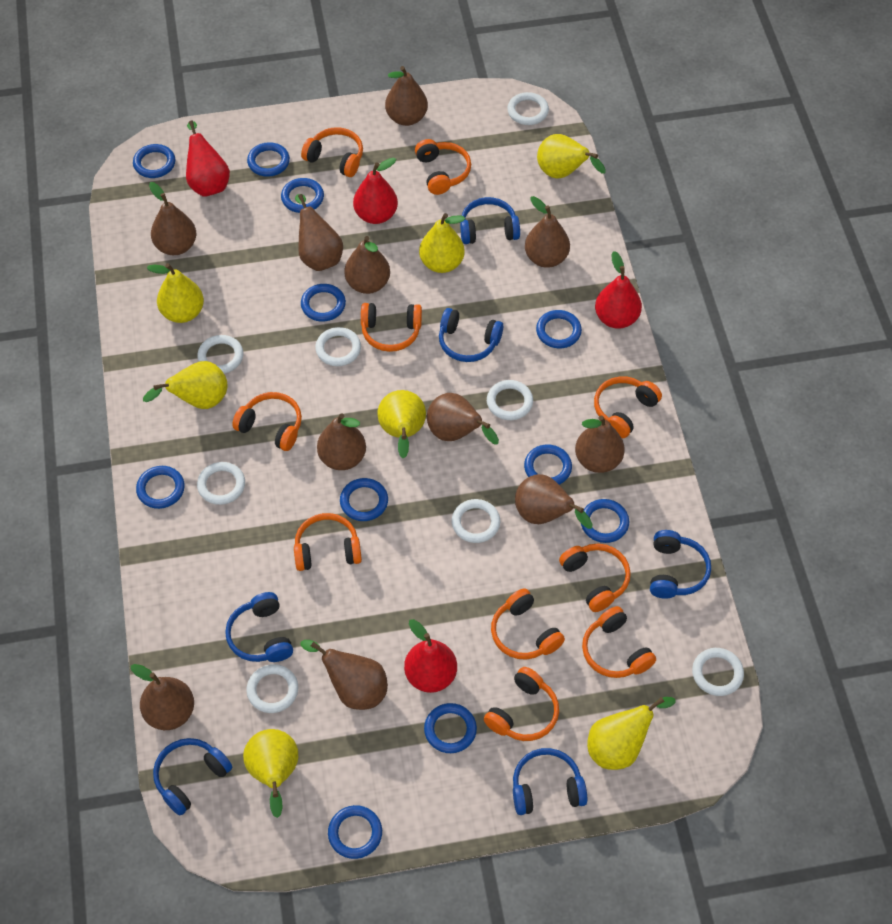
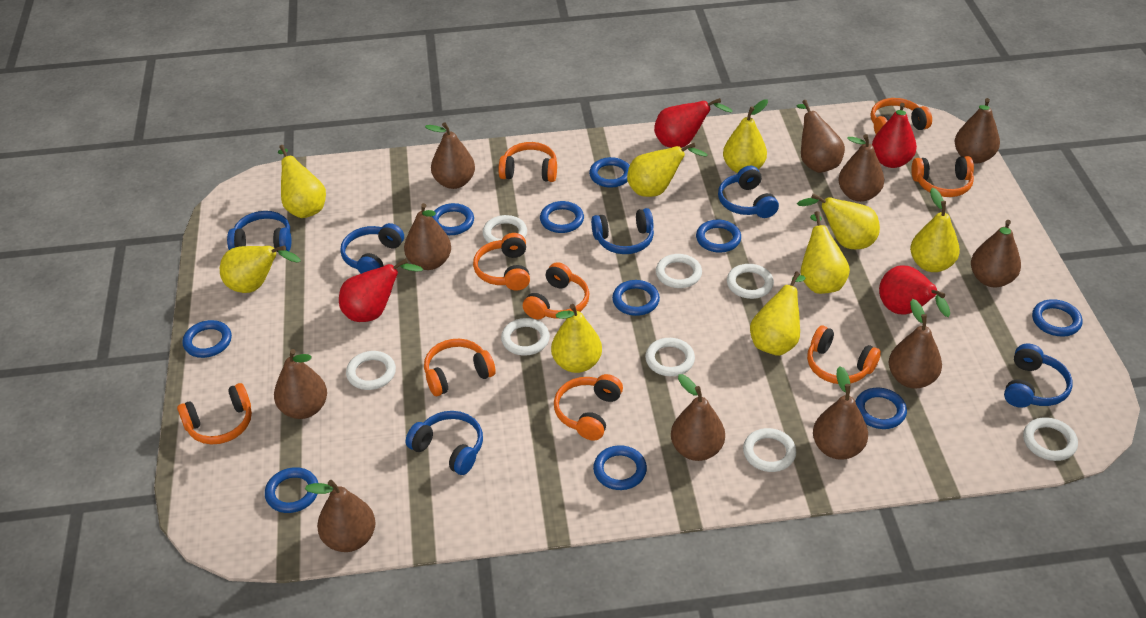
blue ring: 11 -> 10
orange headphones: 10 -> 9
yellow pear: 7 -> 9

